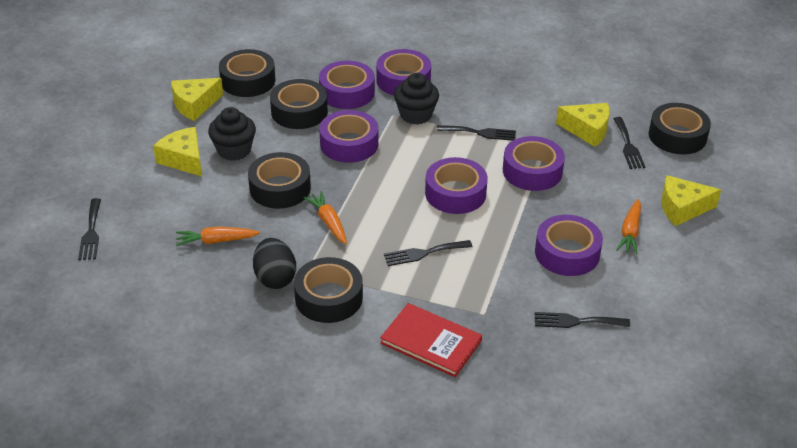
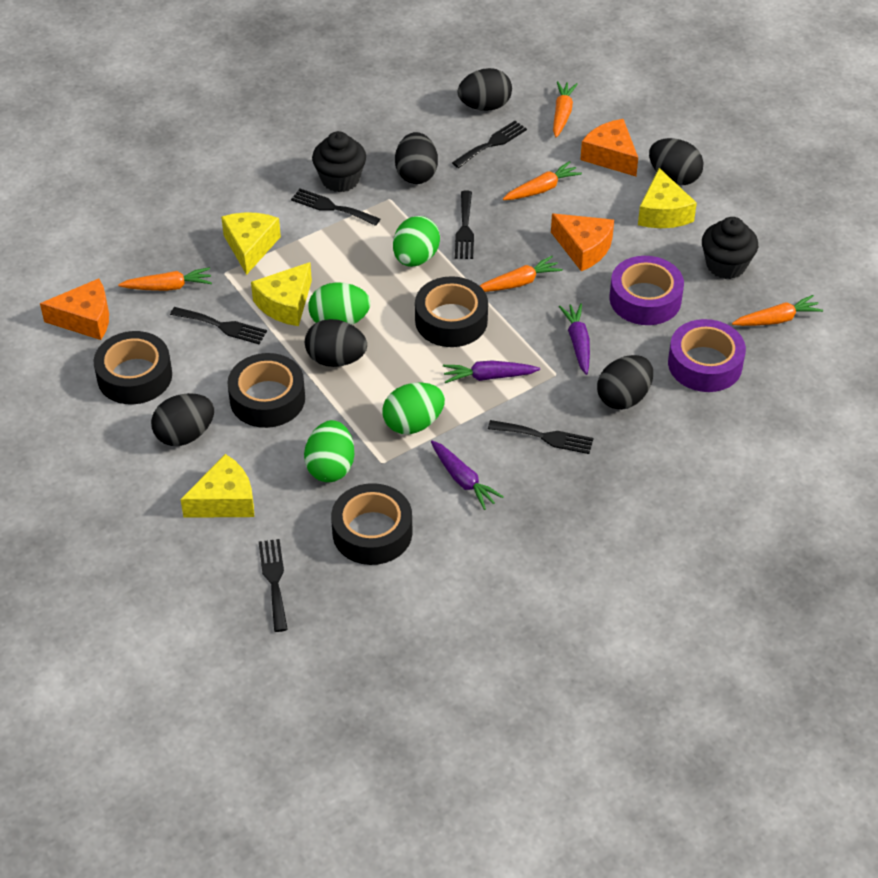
black egg: 1 -> 6
black fork: 5 -> 6
black tape: 5 -> 4
green egg: 0 -> 4
orange carrot: 3 -> 5
orange cheese: 0 -> 3
purple carrot: 0 -> 3
purple tape: 6 -> 2
red book: 1 -> 0

